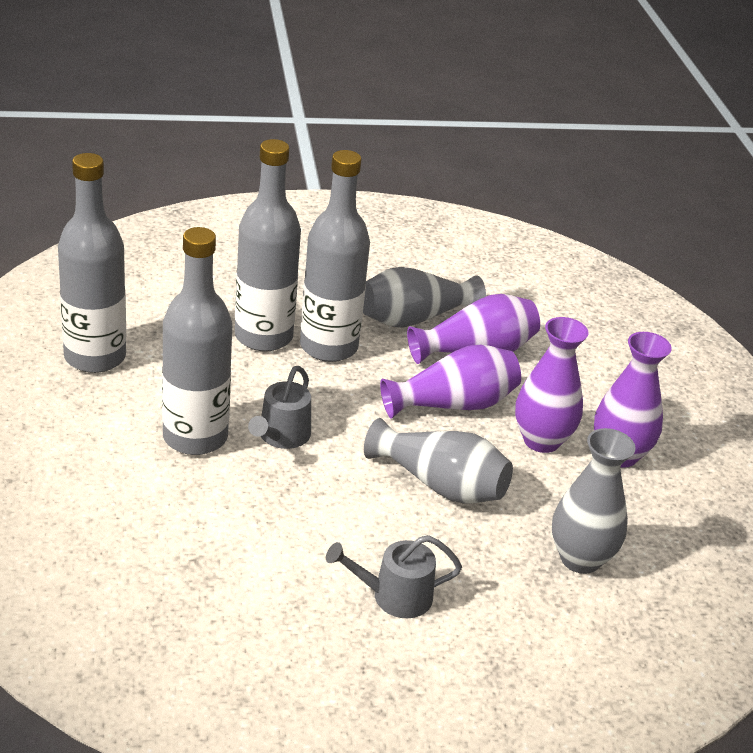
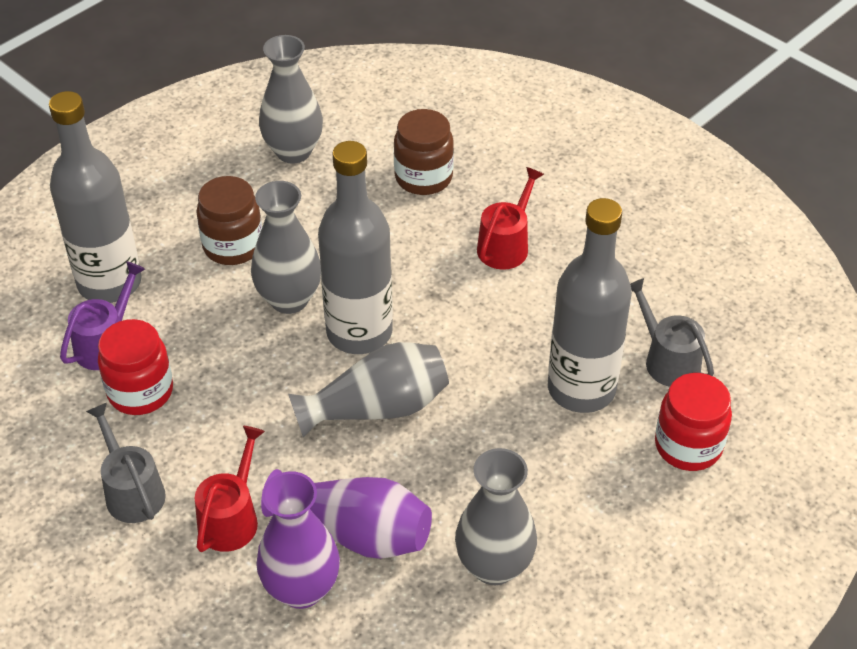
brown jar: 0 -> 2
grey bottle: 4 -> 3
grey vase: 3 -> 4
purple vase: 4 -> 2
purple watering can: 0 -> 1
red jar: 0 -> 2
red watering can: 0 -> 2

